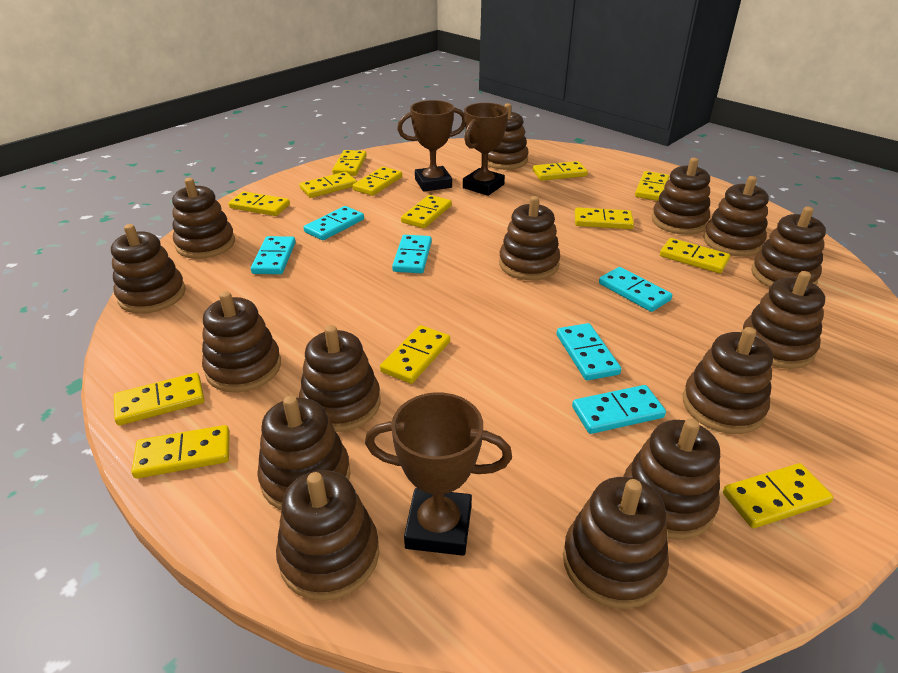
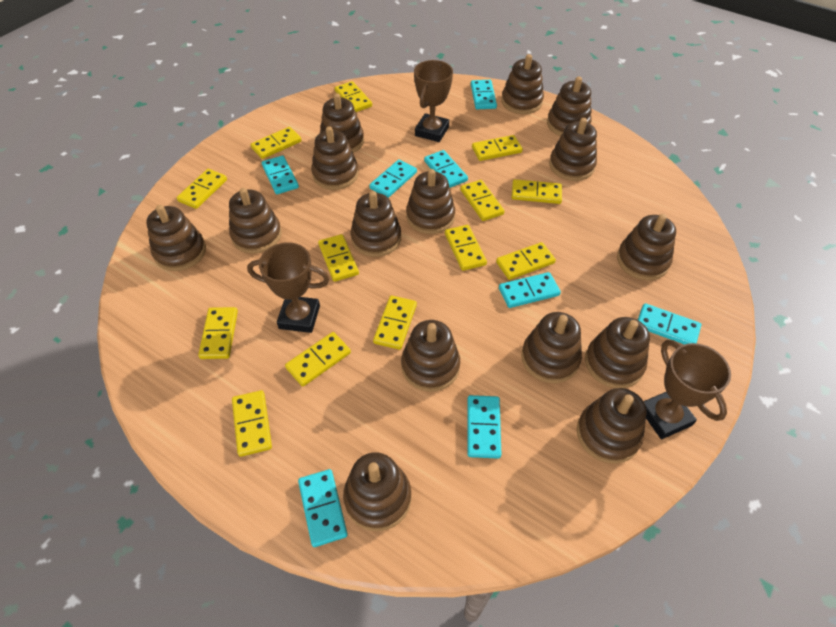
turquoise domino: 6 -> 8

